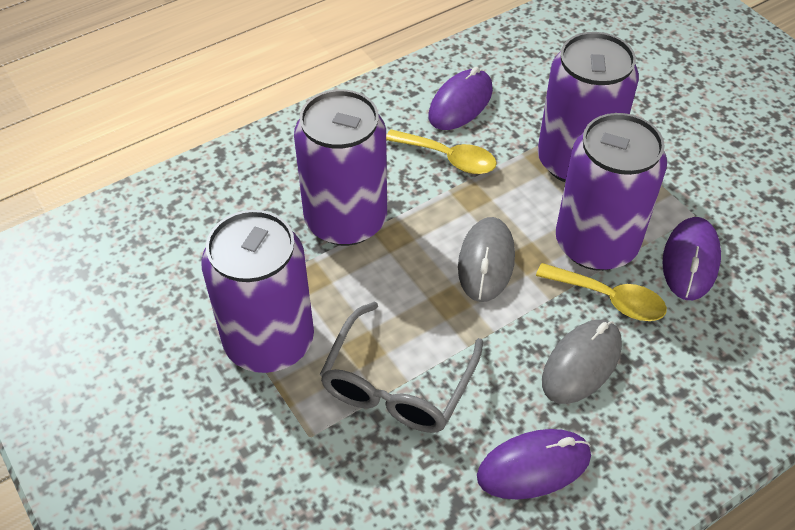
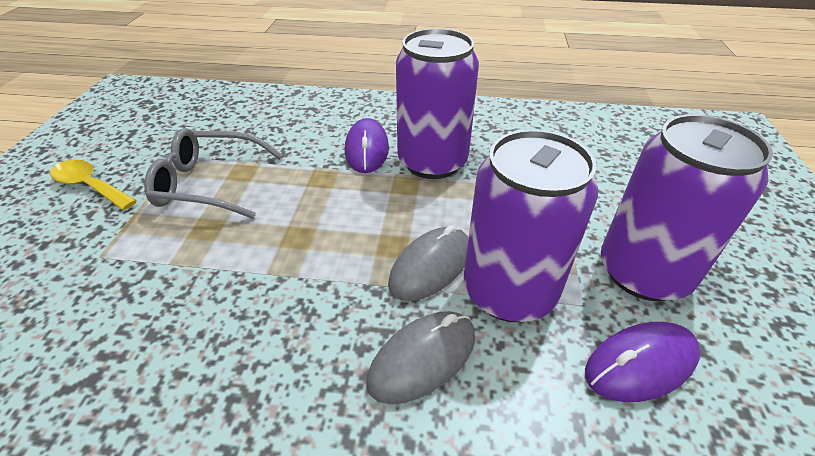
purple can: 4 -> 3
purple mouse: 3 -> 2
yellow spoon: 2 -> 1

